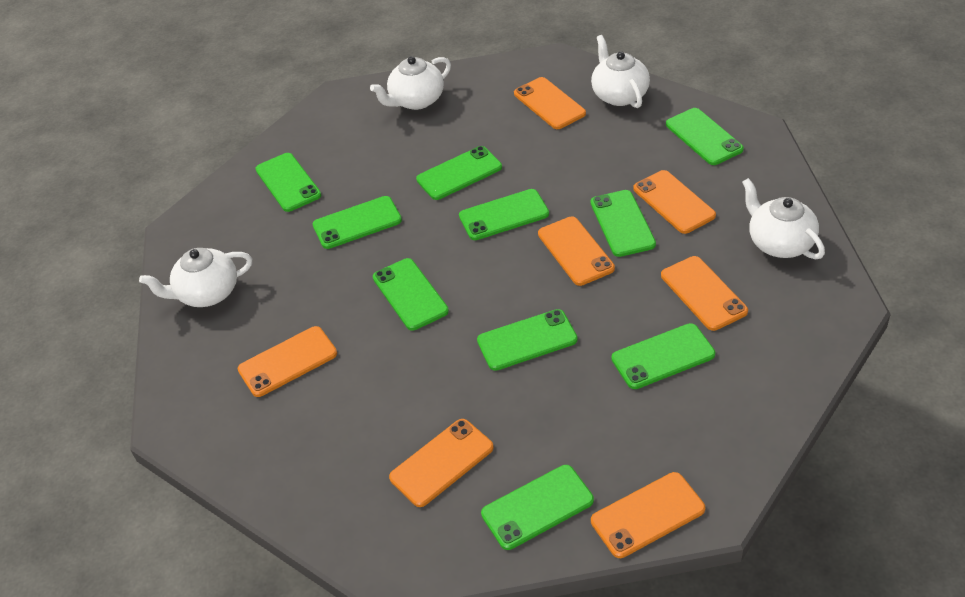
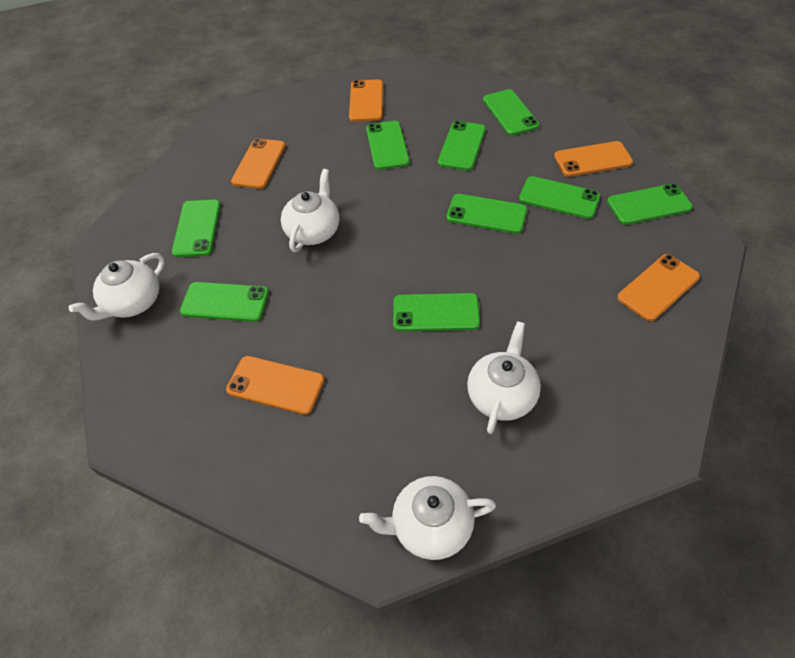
green phone: 10 -> 9
orange phone: 7 -> 5

